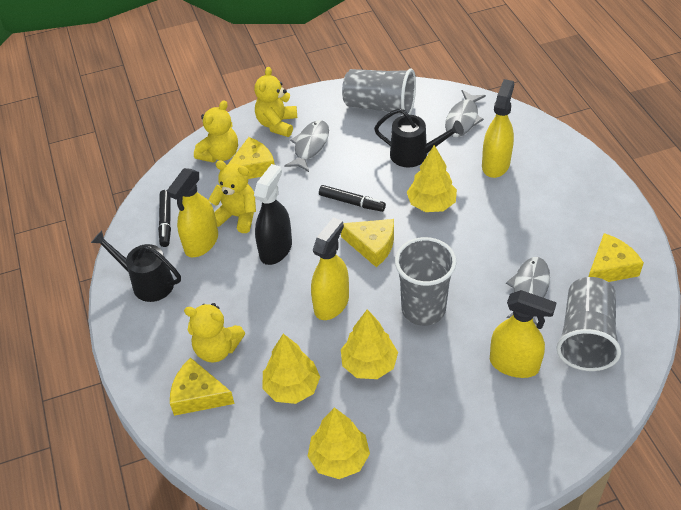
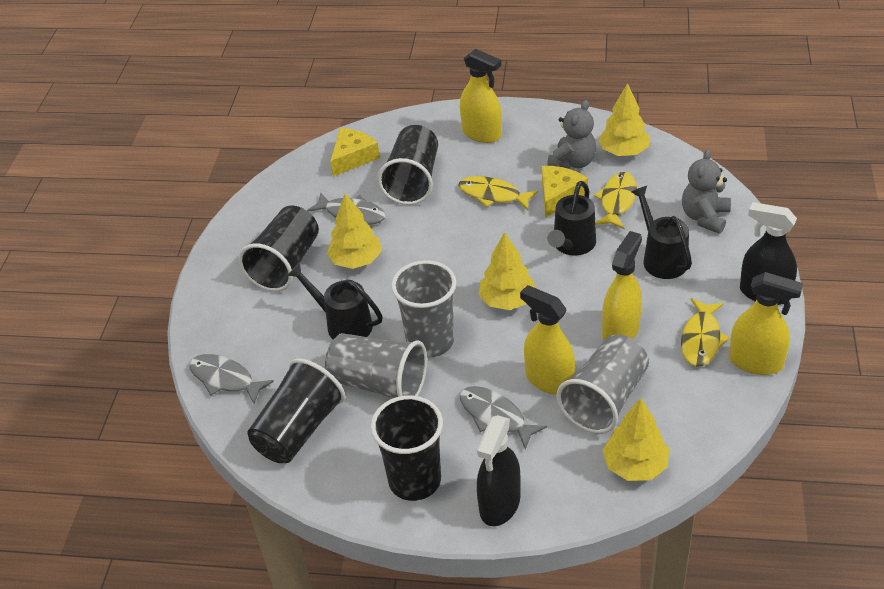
black cup: 0 -> 4
black marker: 2 -> 0
black spray bottle: 1 -> 2
black watering can: 2 -> 3
grey teddy bear: 0 -> 2
yellow cheese: 4 -> 2
yellow fish: 0 -> 3
yellow teddy bear: 4 -> 0

